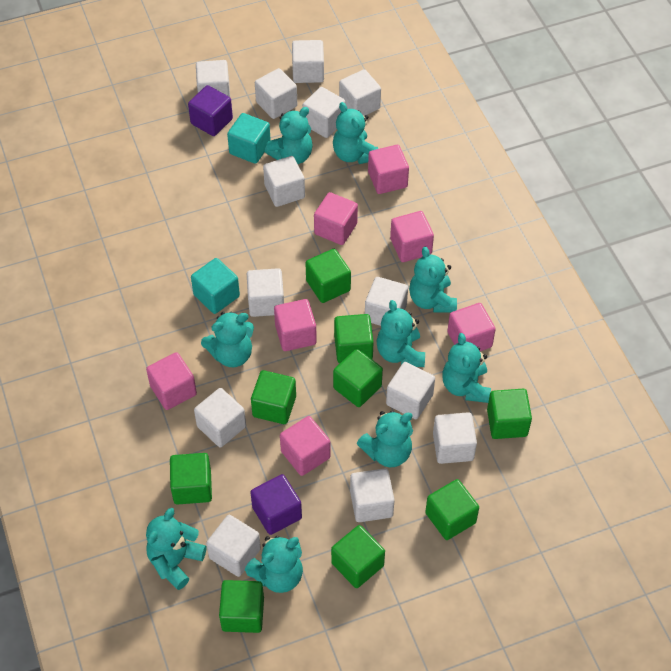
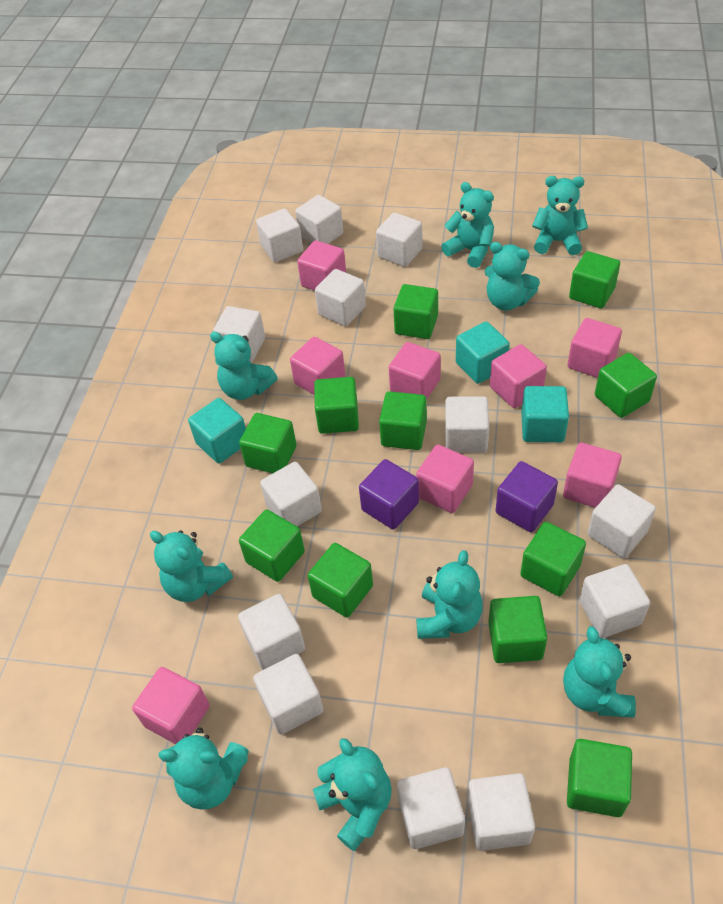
green cube: 9 -> 11
pink cube: 7 -> 8
turquoise cube: 2 -> 3

